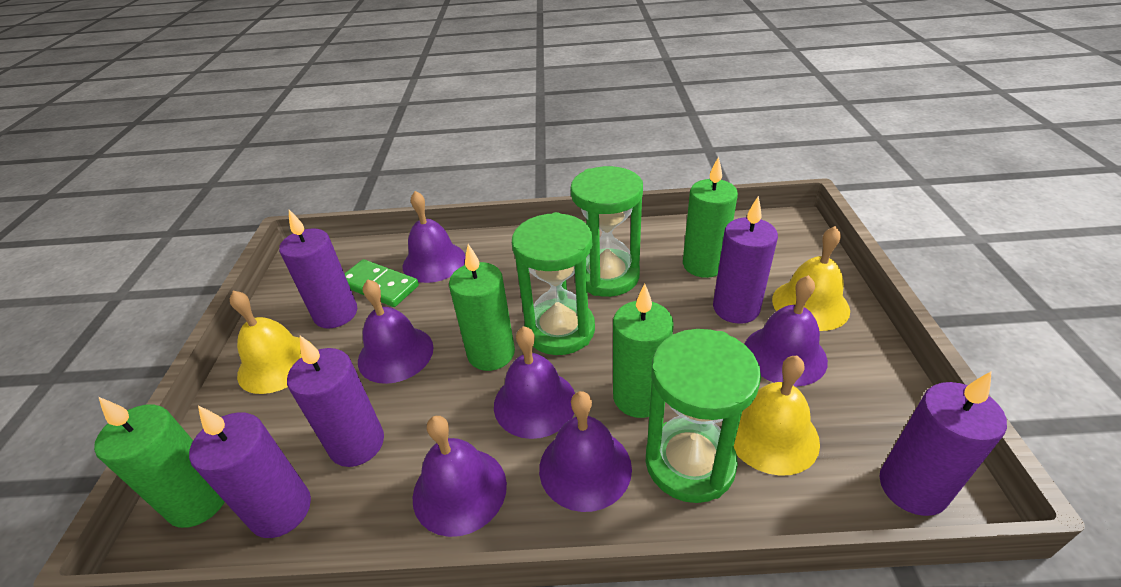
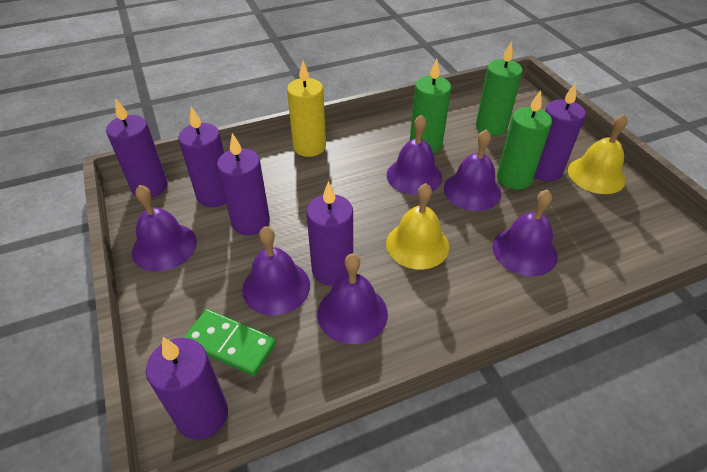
green candle: 4 -> 3
green hourglass: 3 -> 0
purple candle: 5 -> 6
yellow bell: 3 -> 2
yellow candle: 0 -> 1

